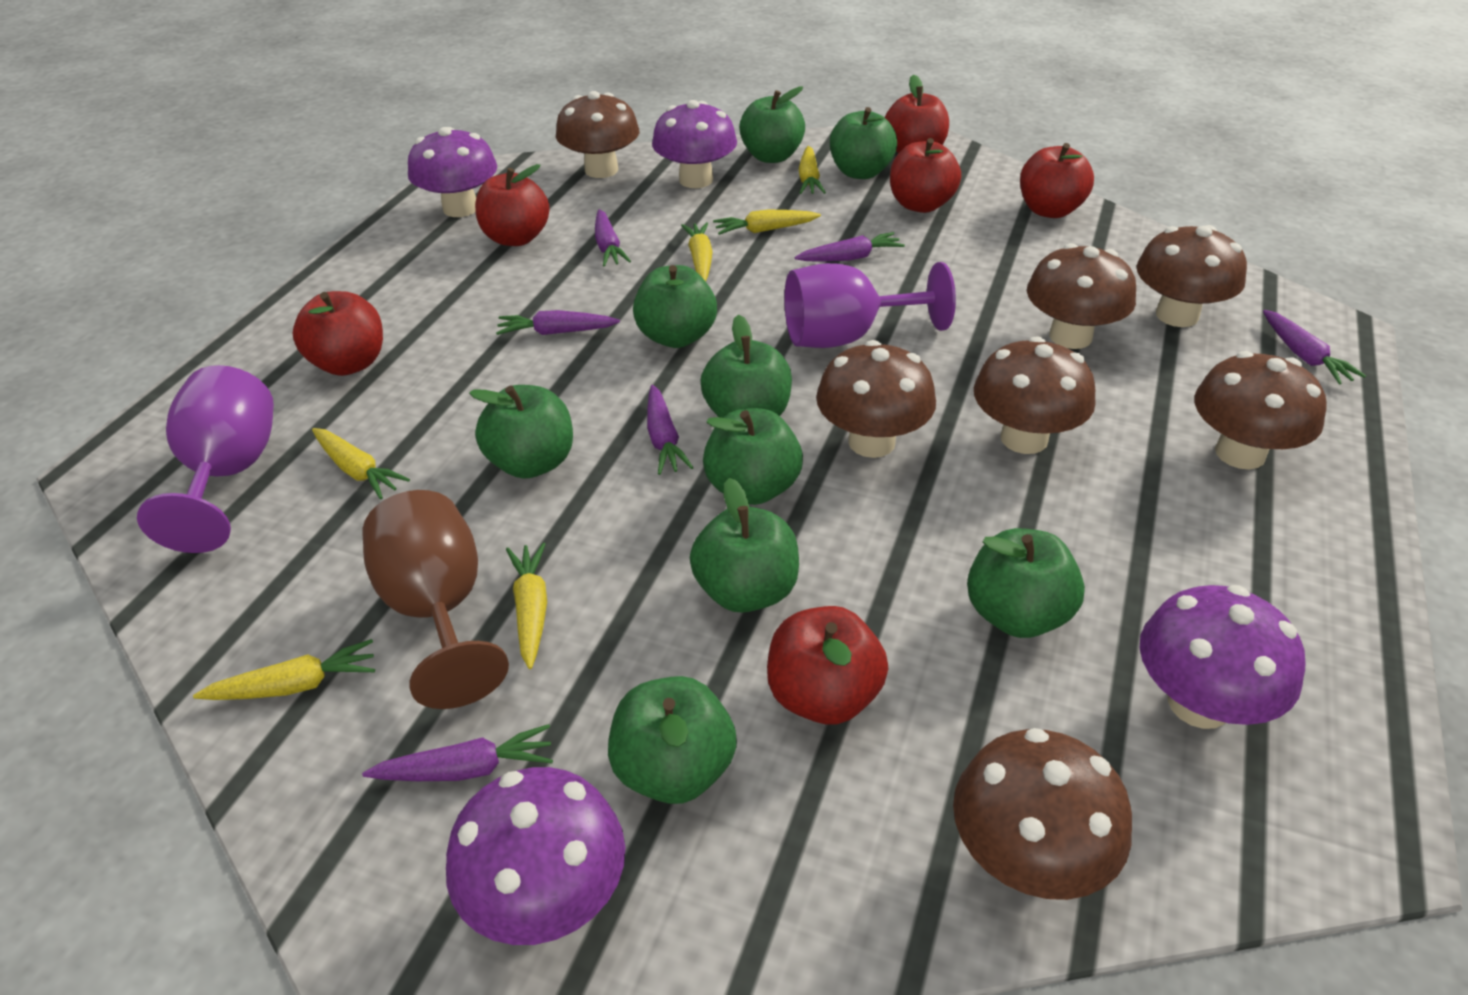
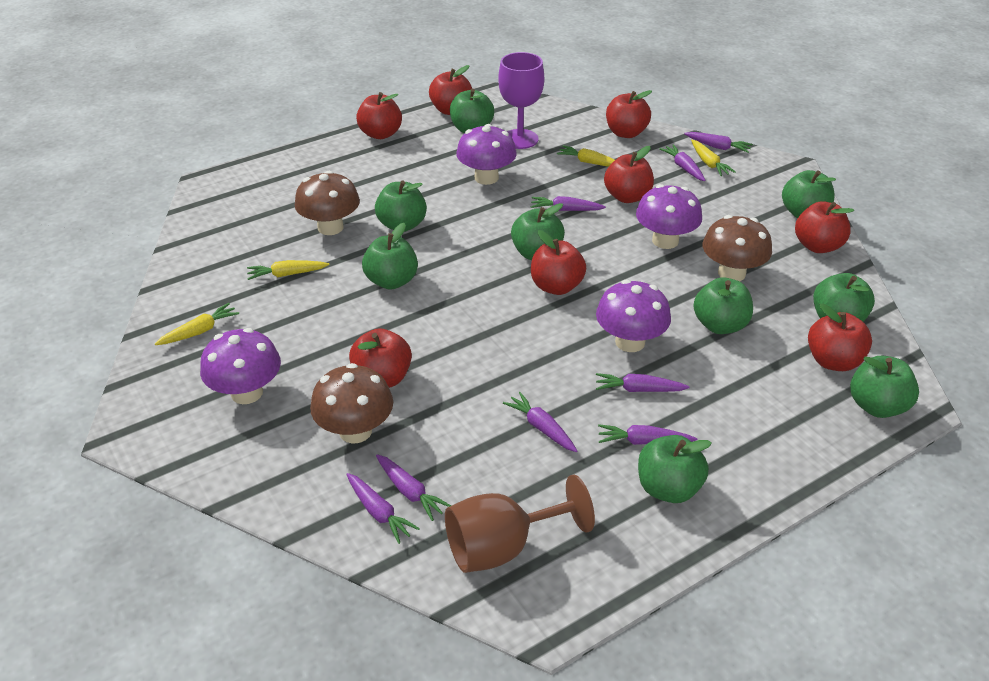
brown mushroom: 7 -> 3
purple carrot: 6 -> 8
purple goblet: 2 -> 1
red apple: 6 -> 8
yellow carrot: 6 -> 4

